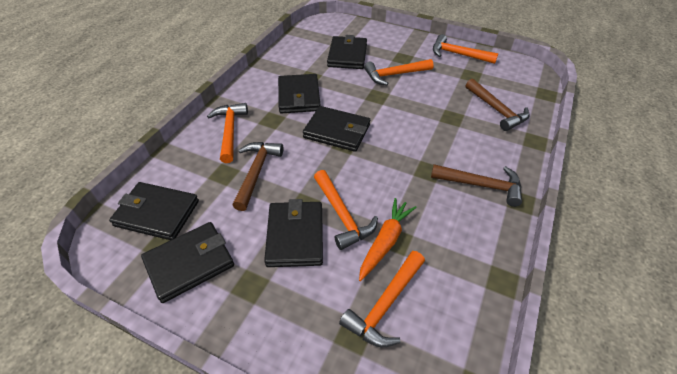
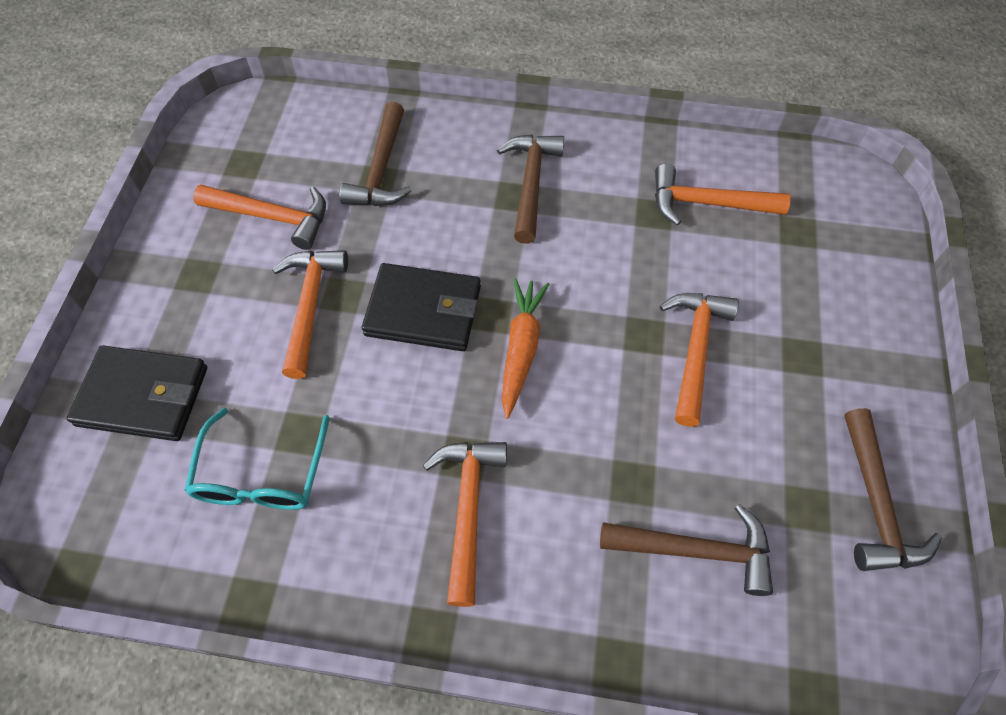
black wallet: 6 -> 2
brown hammer: 3 -> 4
turquoise glasses: 0 -> 1

